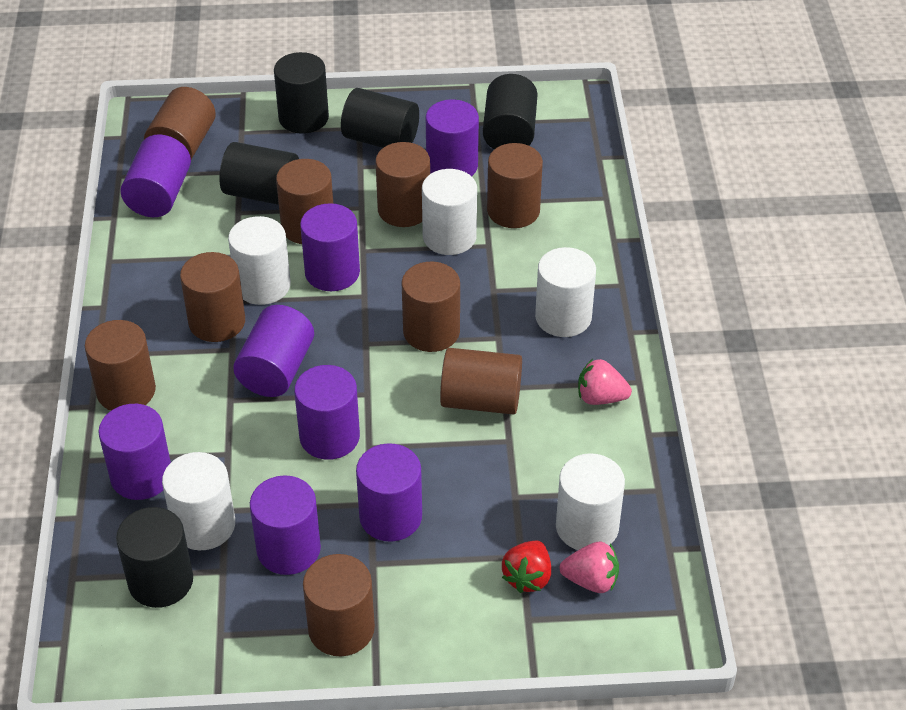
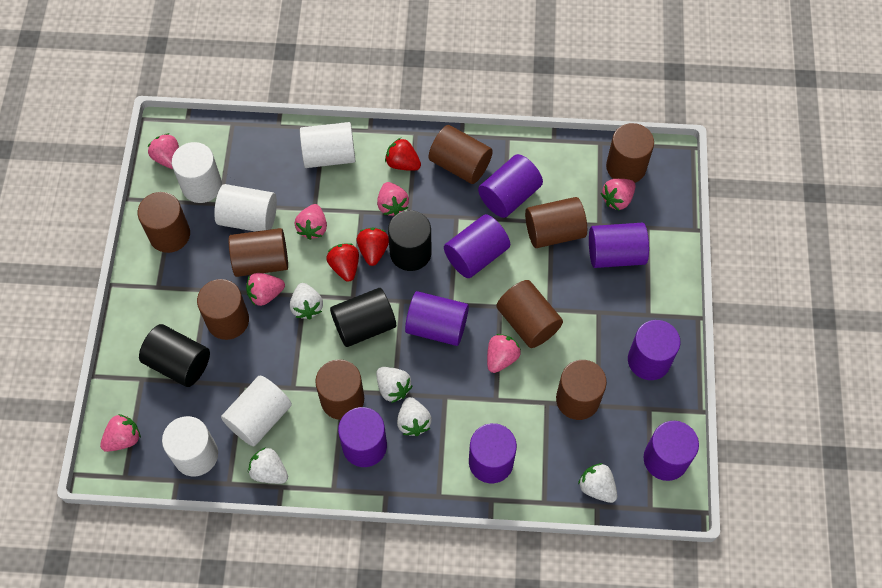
black cylinder: 5 -> 3
pink strawberry: 2 -> 7
red strawberry: 1 -> 3
white strawberry: 0 -> 5

